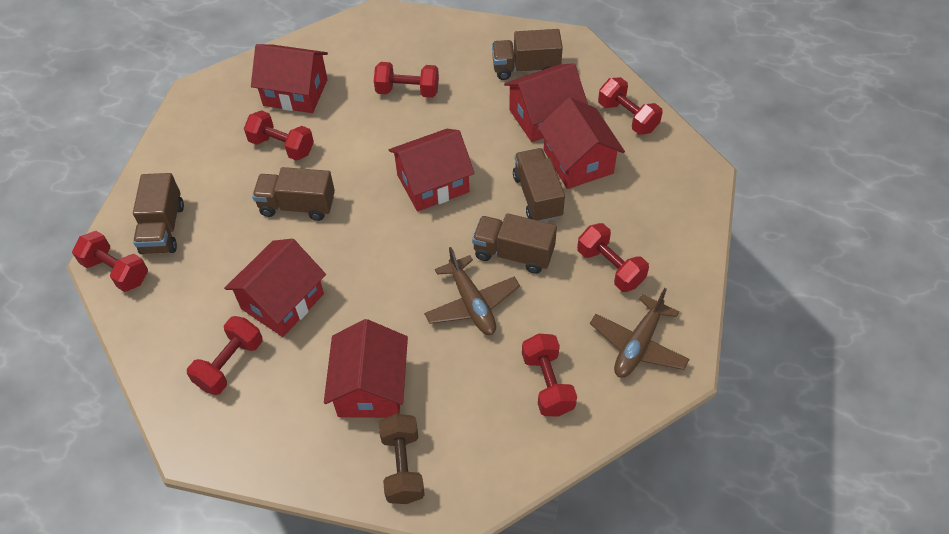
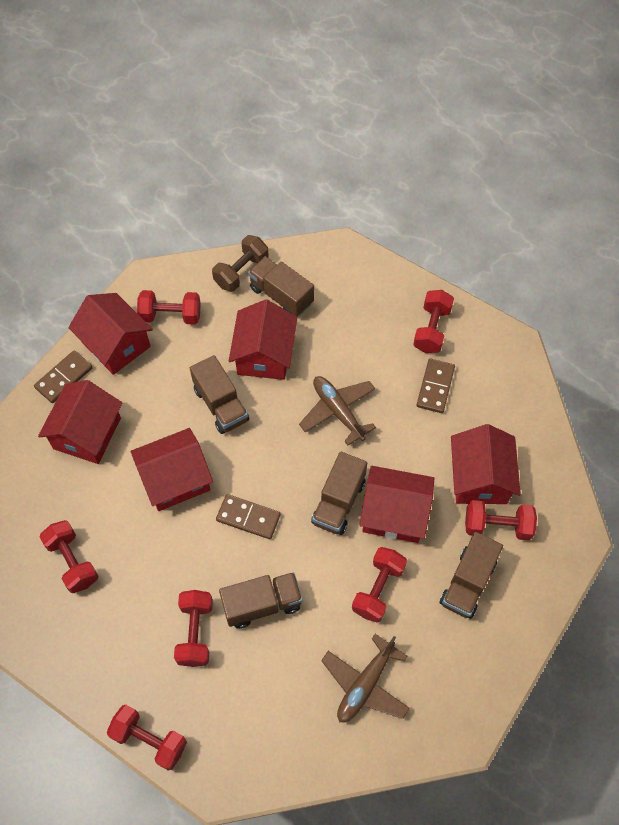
brown domino: 0 -> 3

